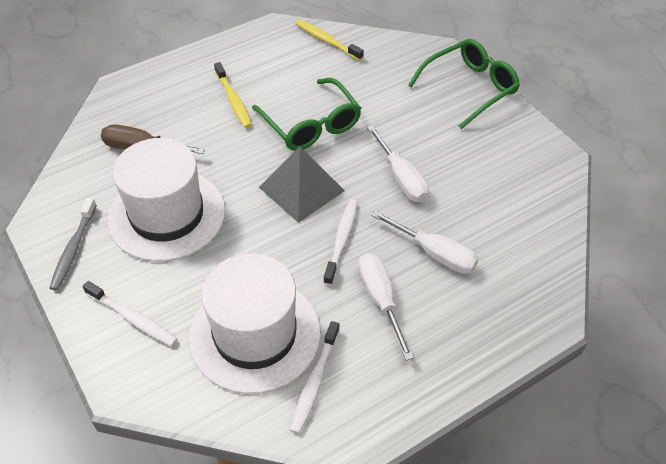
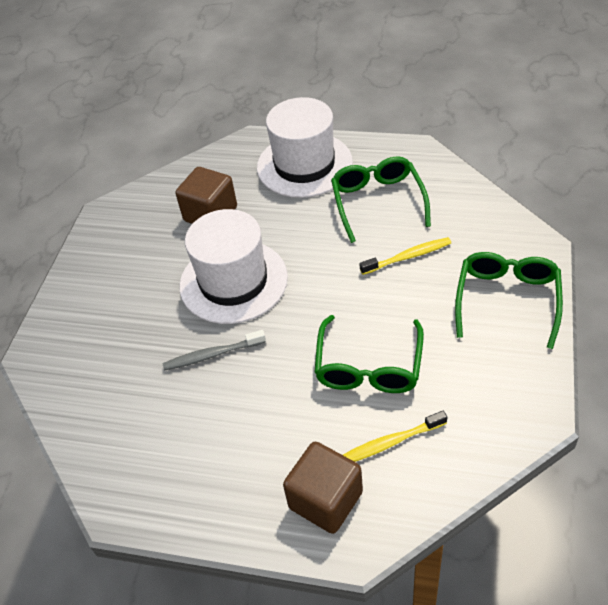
brown cube: 0 -> 2
brown screwdriver: 1 -> 0
green glasses: 2 -> 3
grey pyramid: 1 -> 0
white screwdriver: 3 -> 0
white toothbrush: 3 -> 0

